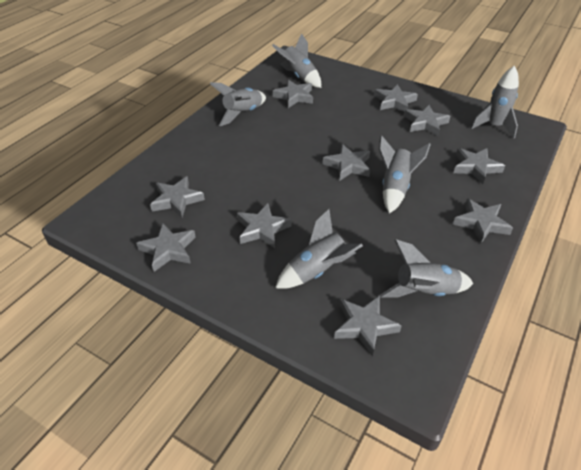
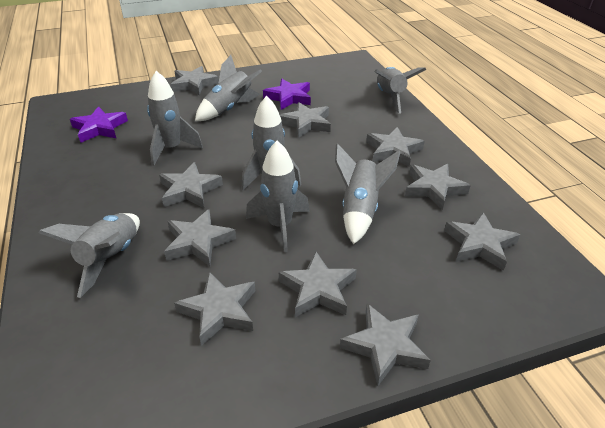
grey rocket: 6 -> 7
purple star: 0 -> 2

